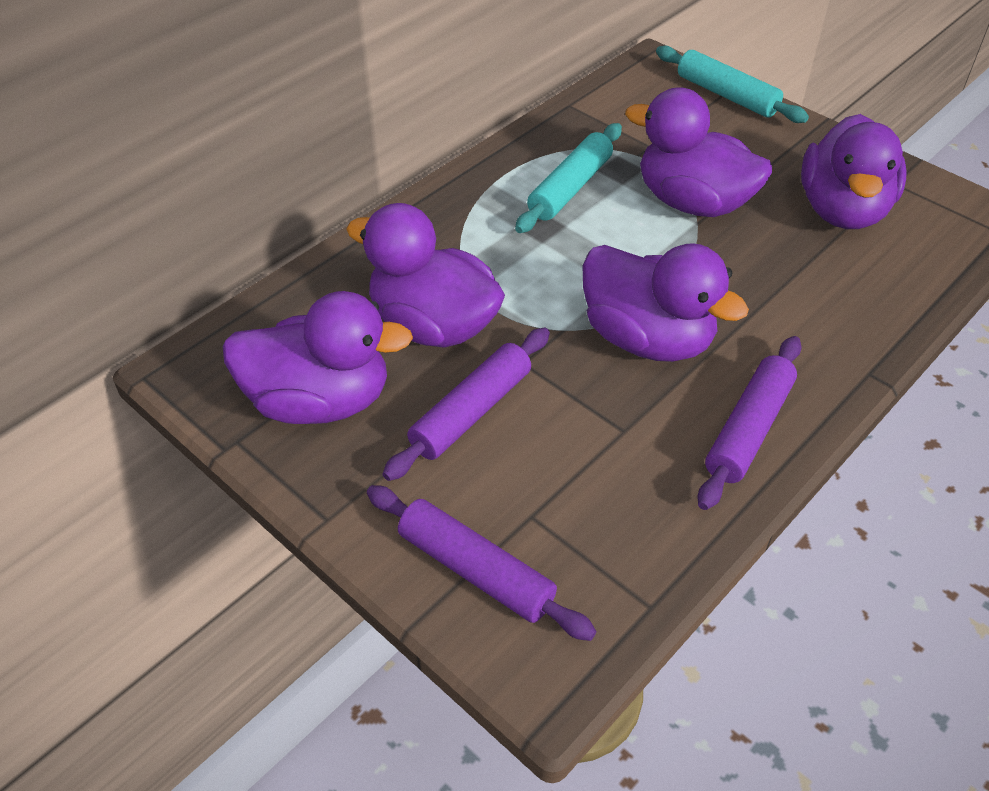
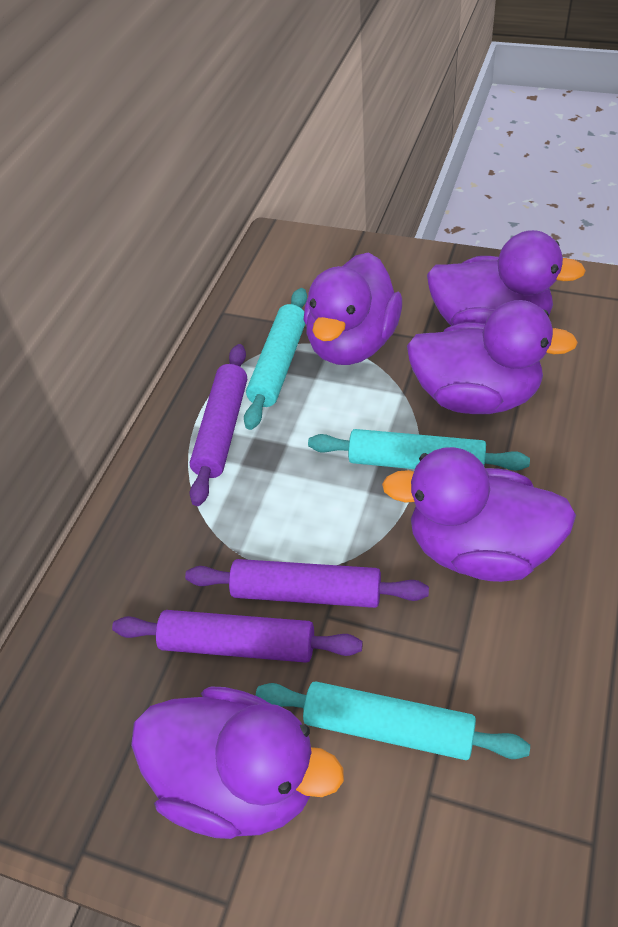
turquoise rolling pin: 2 -> 3

